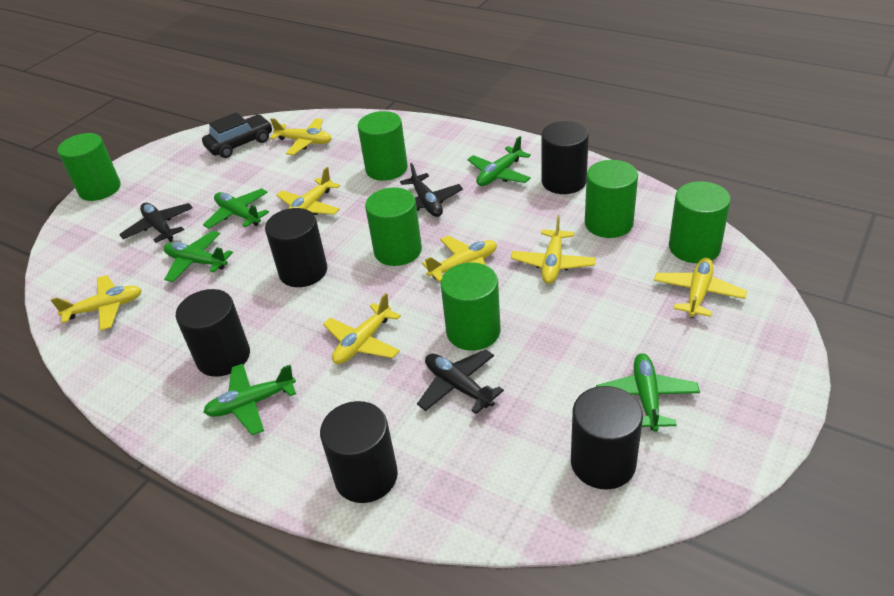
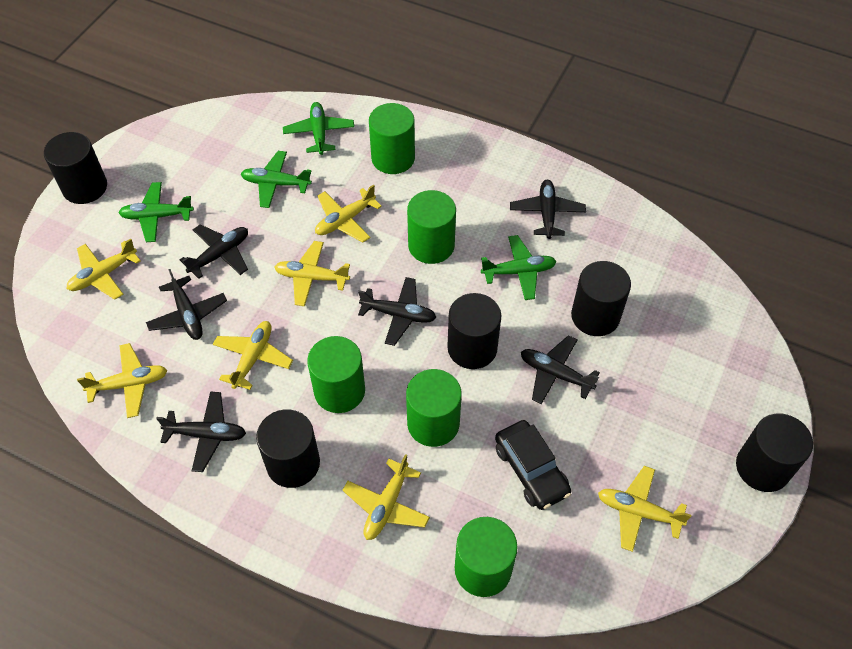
black plane: 3 -> 6
green cylinder: 6 -> 5
green plane: 5 -> 4

